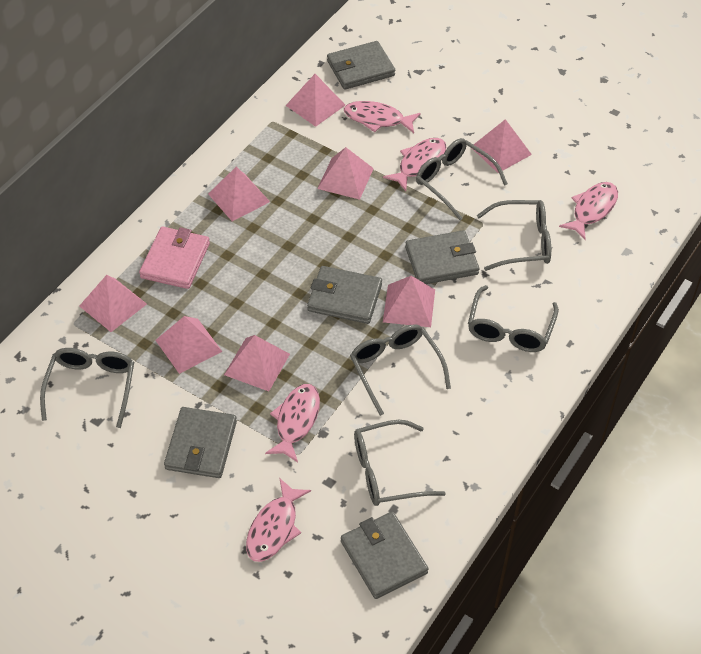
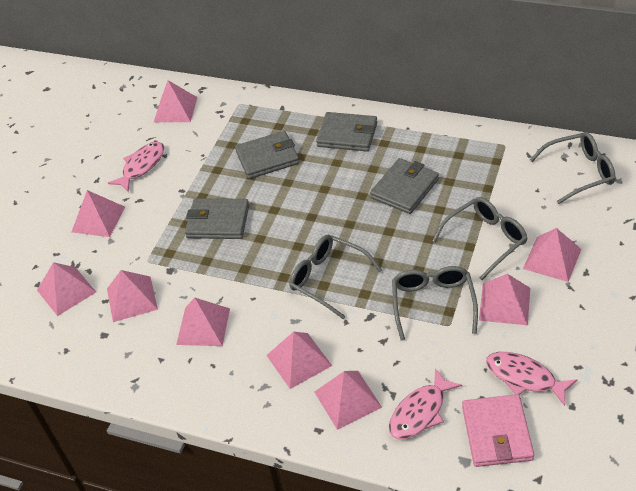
grey glasses: 6 -> 4
grey wallet: 5 -> 4
pink fish: 5 -> 3
pink pyramid: 8 -> 9

